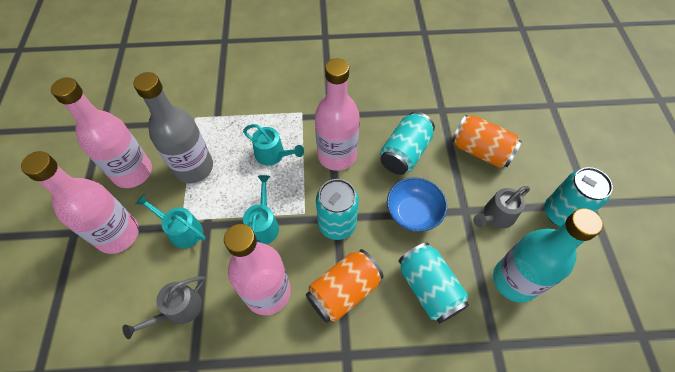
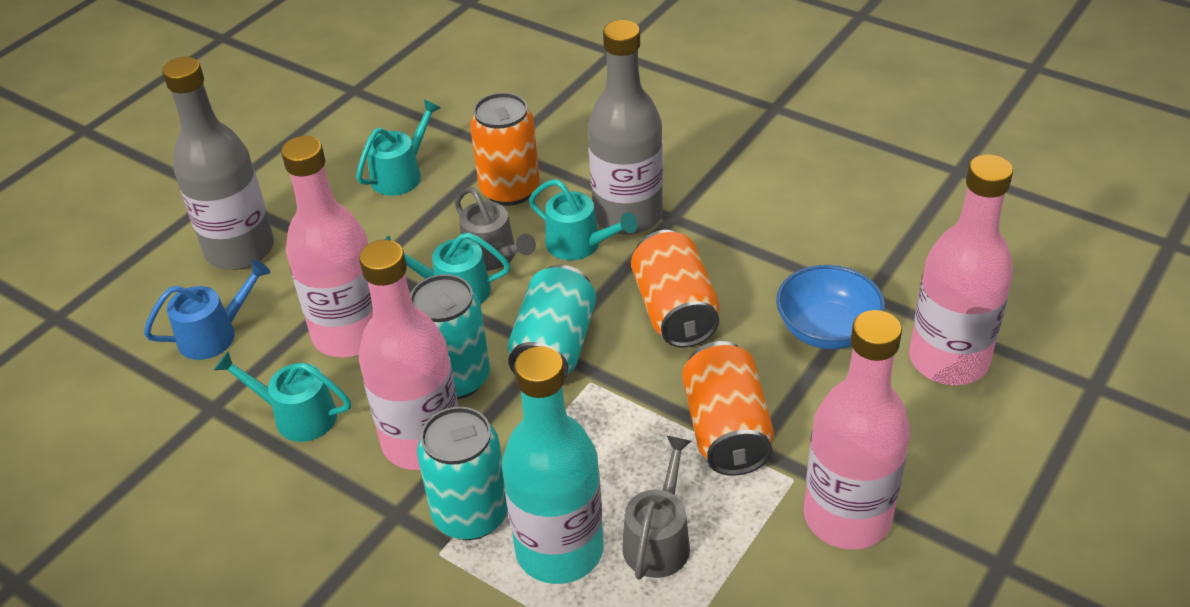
blue watering can: 0 -> 1
grey bottle: 1 -> 2
orange can: 2 -> 3
turquoise can: 4 -> 3
turquoise watering can: 3 -> 4

